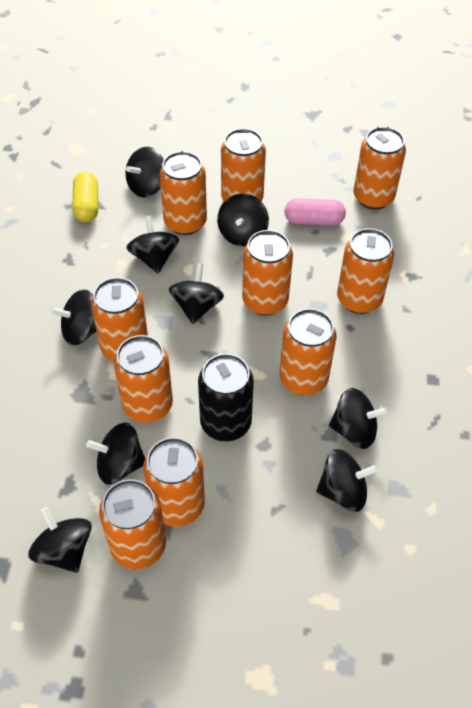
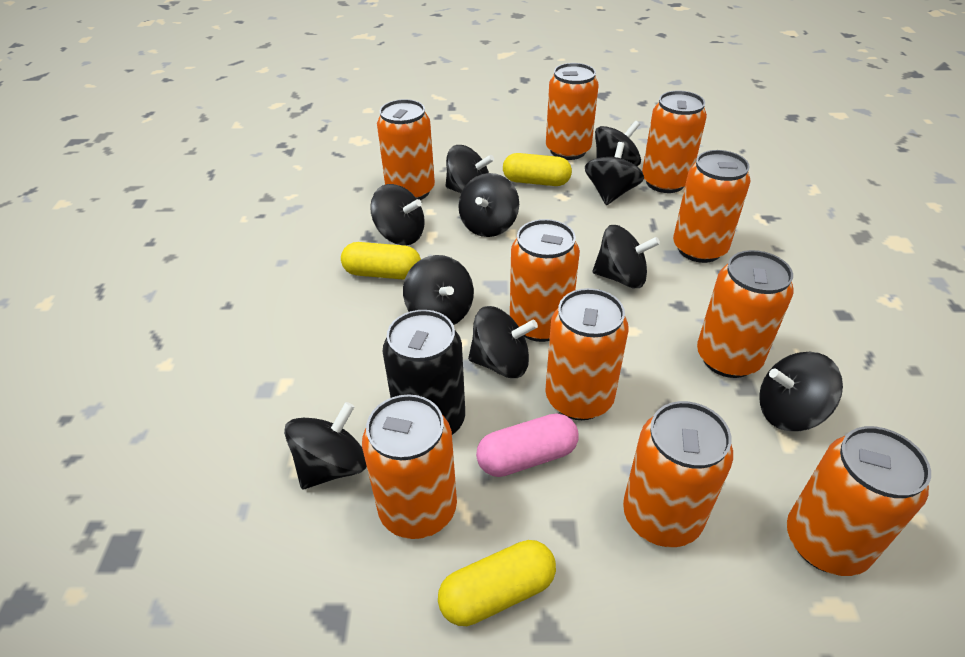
black spinning top: 9 -> 10
yellow capsule: 1 -> 3

